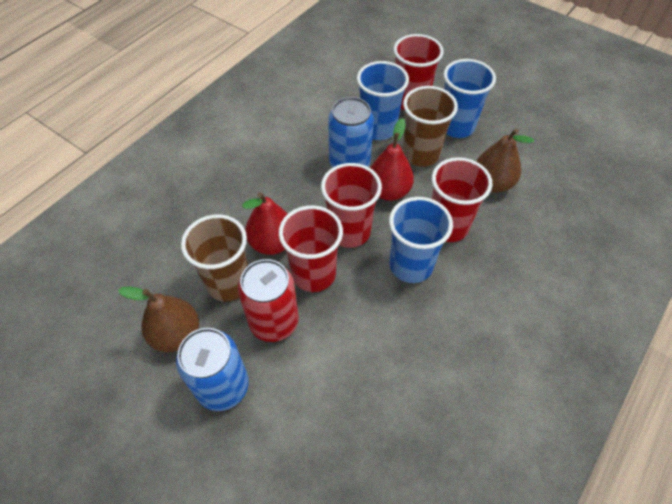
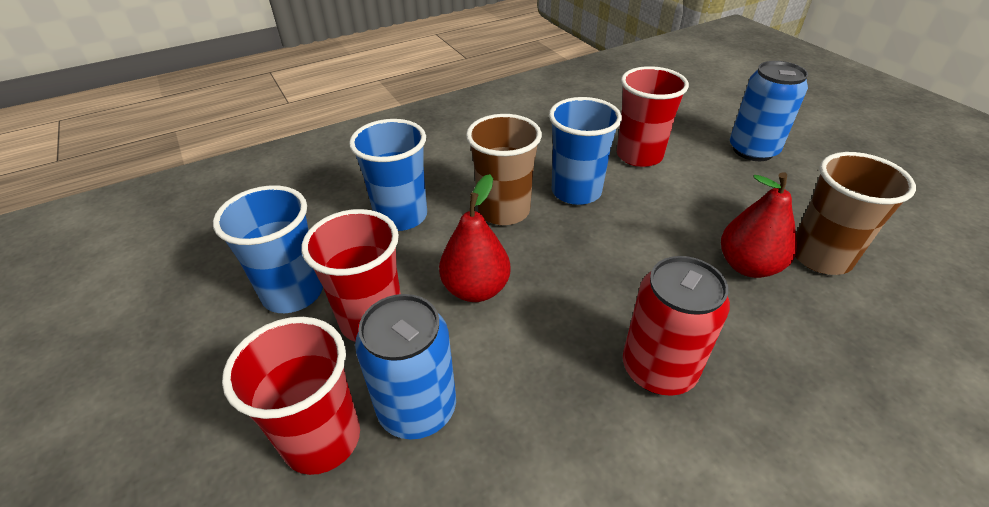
brown pear: 2 -> 0
red cup: 4 -> 3

